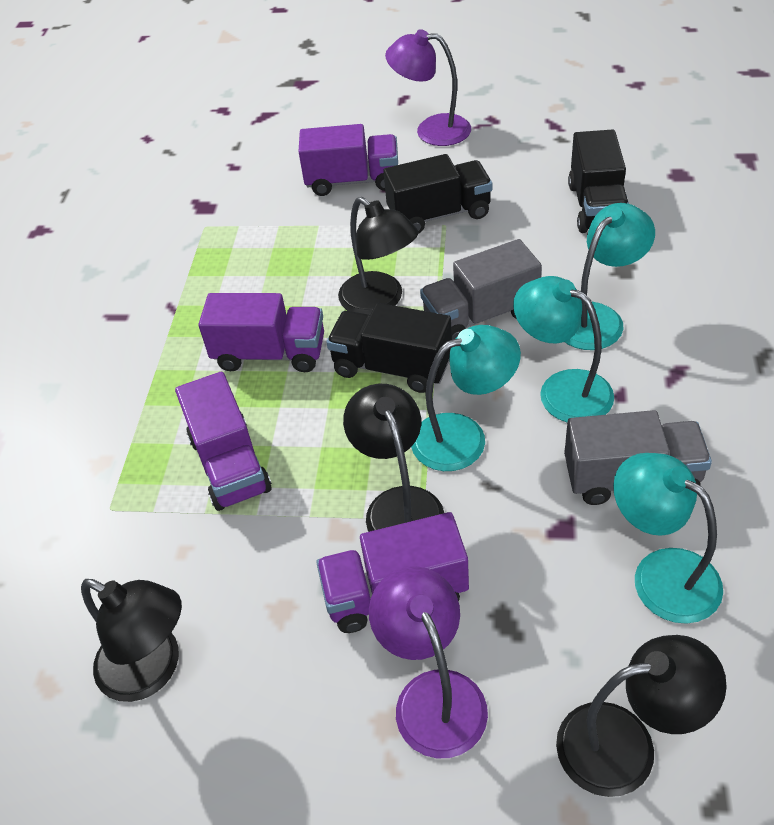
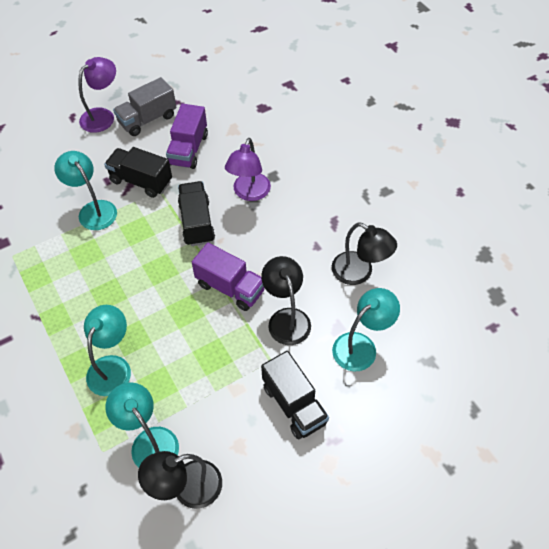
black lamp: 4 -> 3
grey truck: 2 -> 1
purple truck: 4 -> 2

